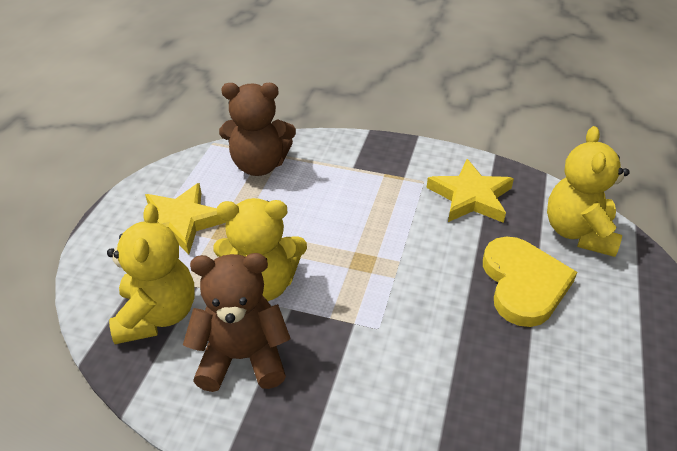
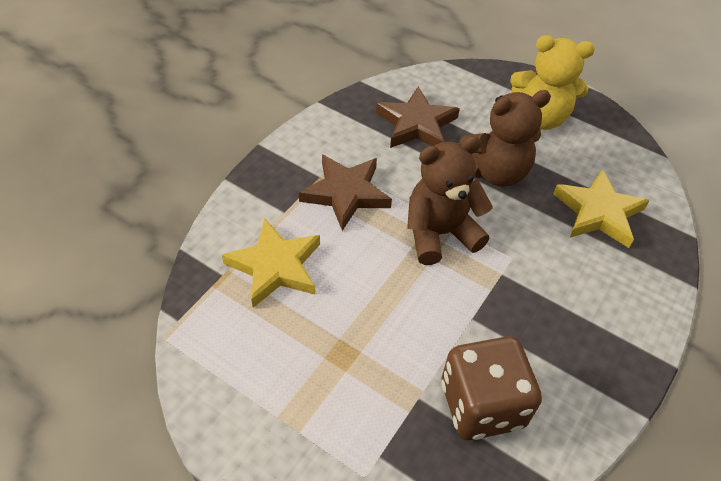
brown dice: 0 -> 1
brown star: 0 -> 2
yellow heart: 1 -> 0
yellow teddy bear: 3 -> 1

